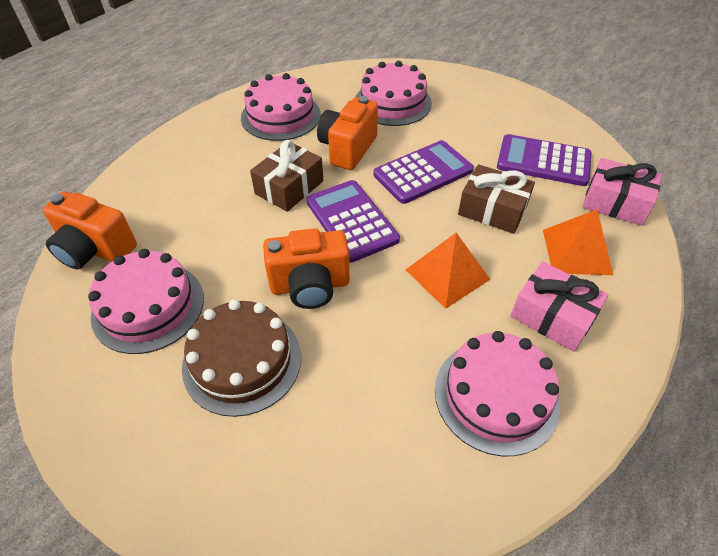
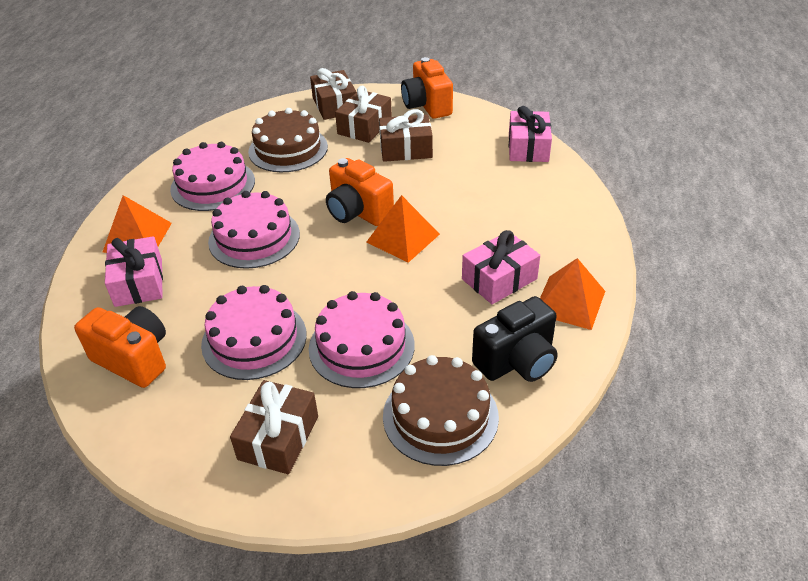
black camera: 0 -> 1
brown cake: 1 -> 2
brown gift: 2 -> 4
orange pyramid: 2 -> 3
pink gift: 2 -> 3
purple calculator: 3 -> 0

